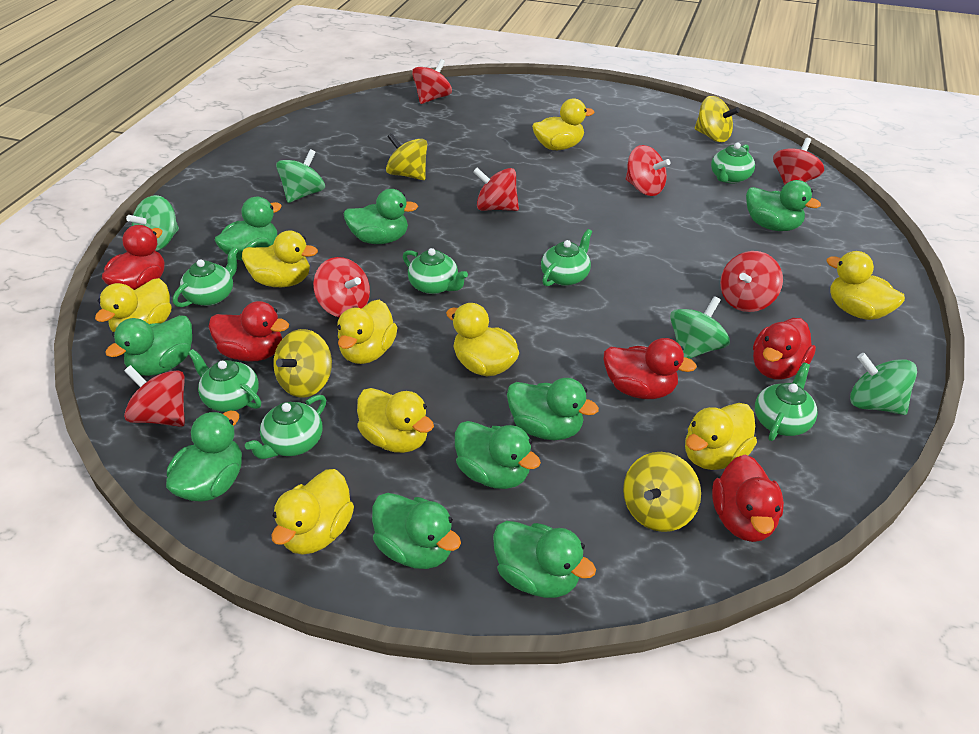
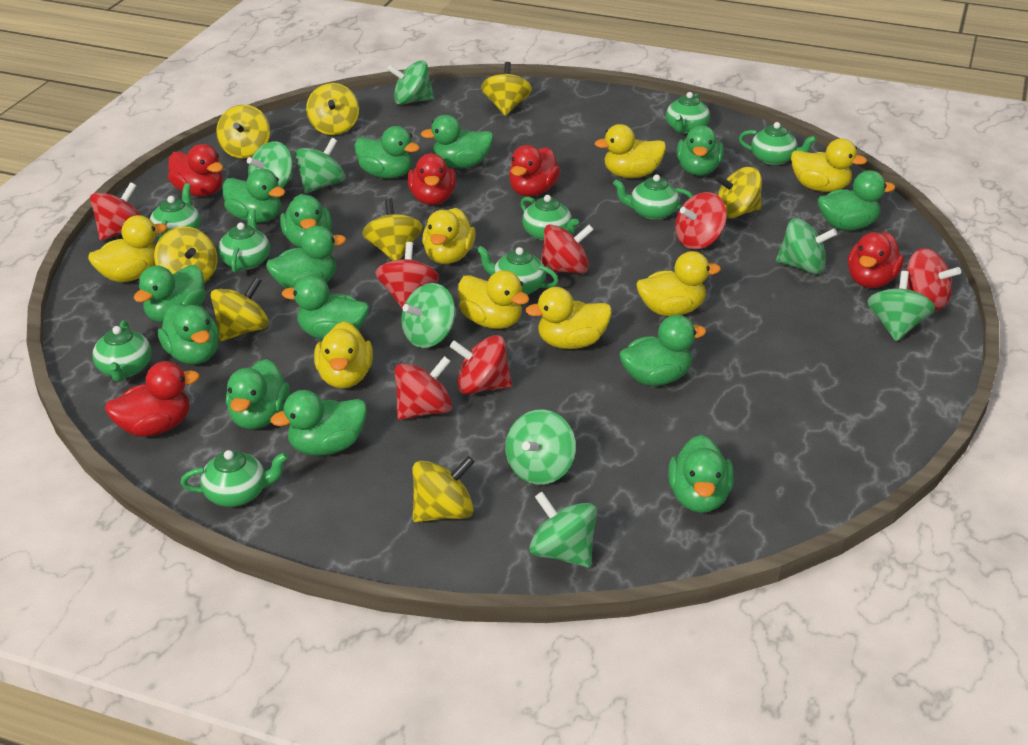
green duck: 9 -> 14
green spinning top: 4 -> 8
green teapot: 7 -> 9
yellow duck: 9 -> 8
yellow spinning top: 4 -> 8

